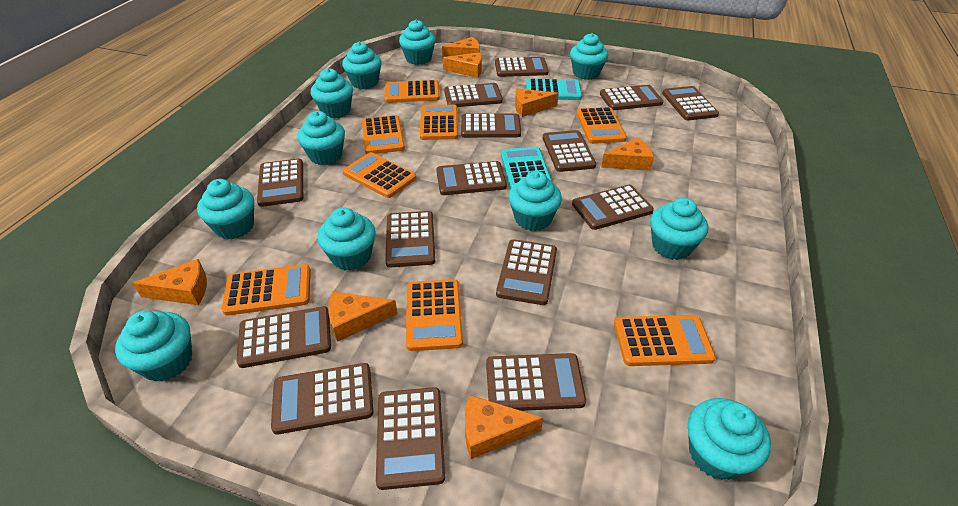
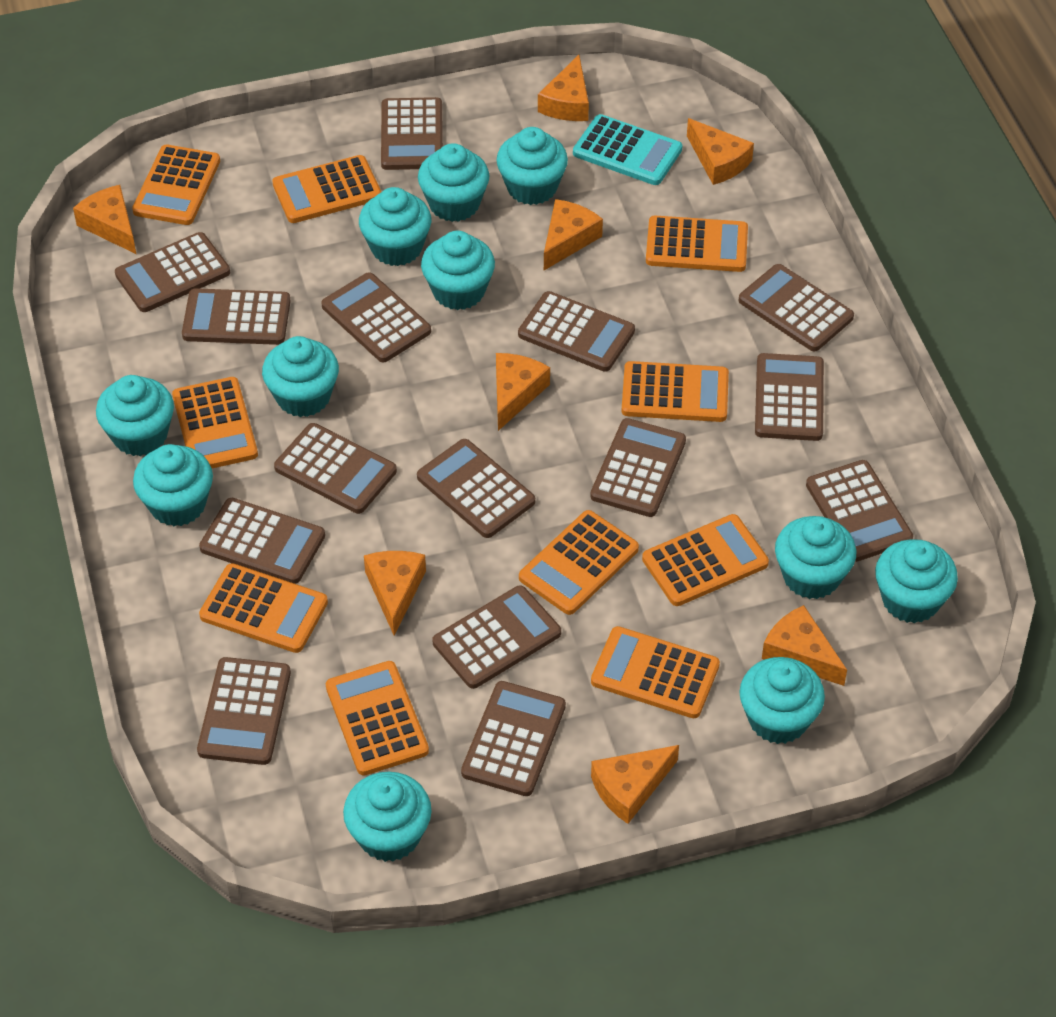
orange calculator: 8 -> 10
orange cheese: 7 -> 8
turquoise calculator: 2 -> 1

